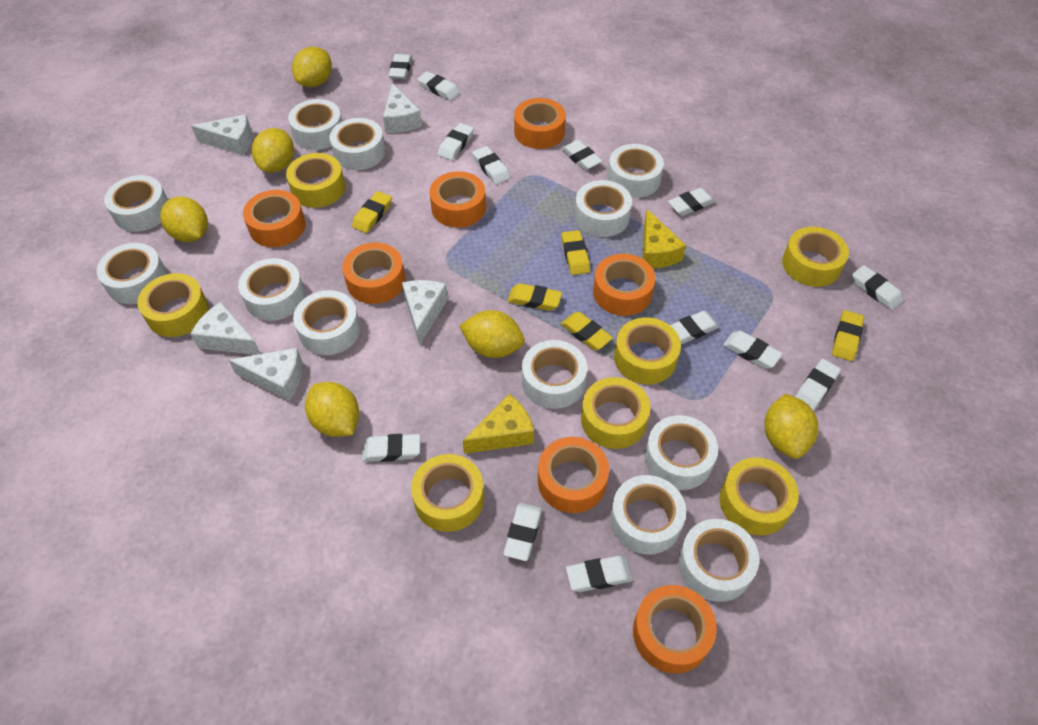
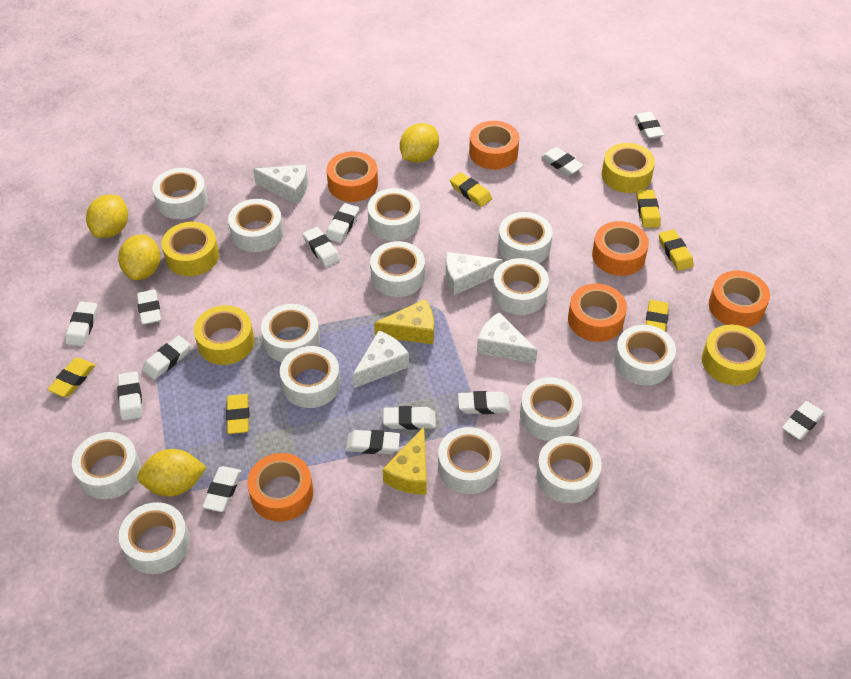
orange tape: 7 -> 6
white cheese: 5 -> 4
white tape: 12 -> 14
yellow eraser: 5 -> 6
yellow lemon: 6 -> 4
yellow tape: 7 -> 4

